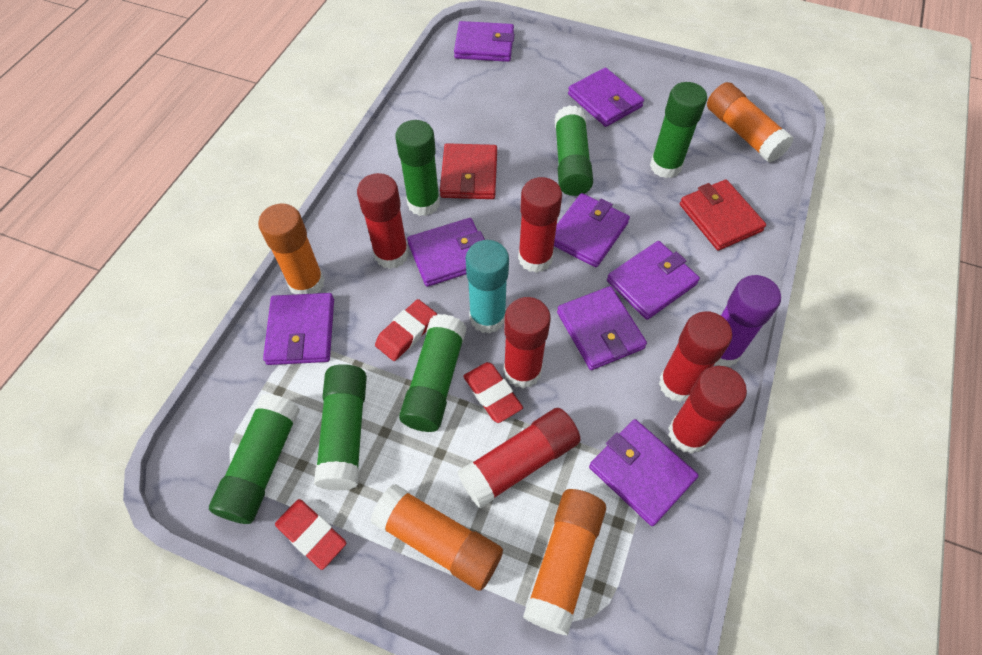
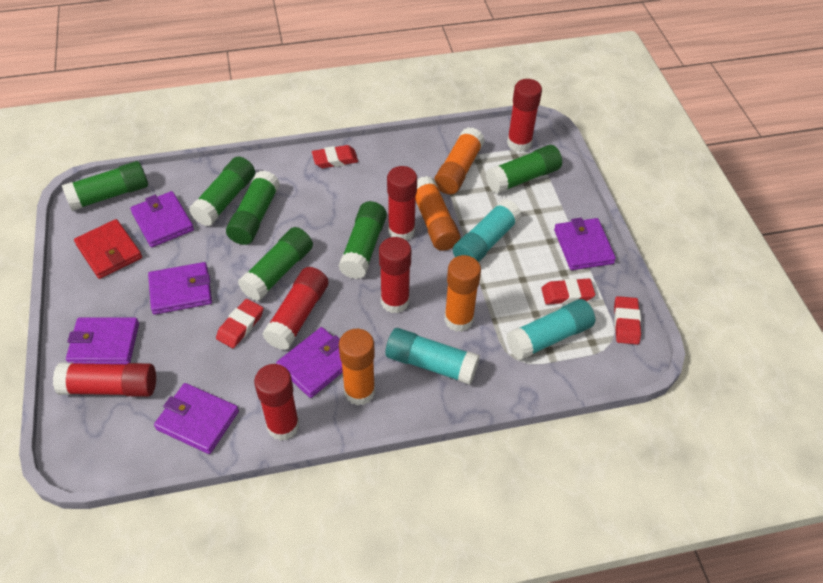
purple glue stick: 1 -> 0
purple wallet: 8 -> 6
red eraser: 3 -> 4
red wallet: 2 -> 1
turquoise glue stick: 1 -> 3

